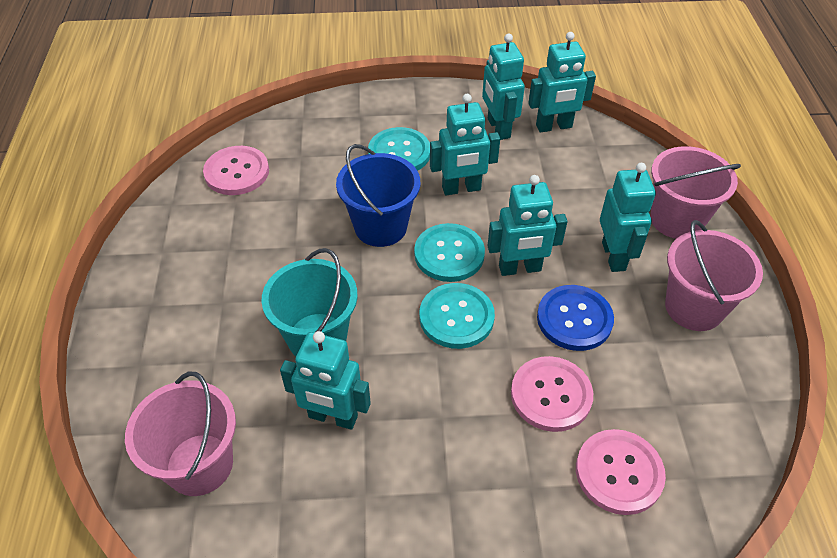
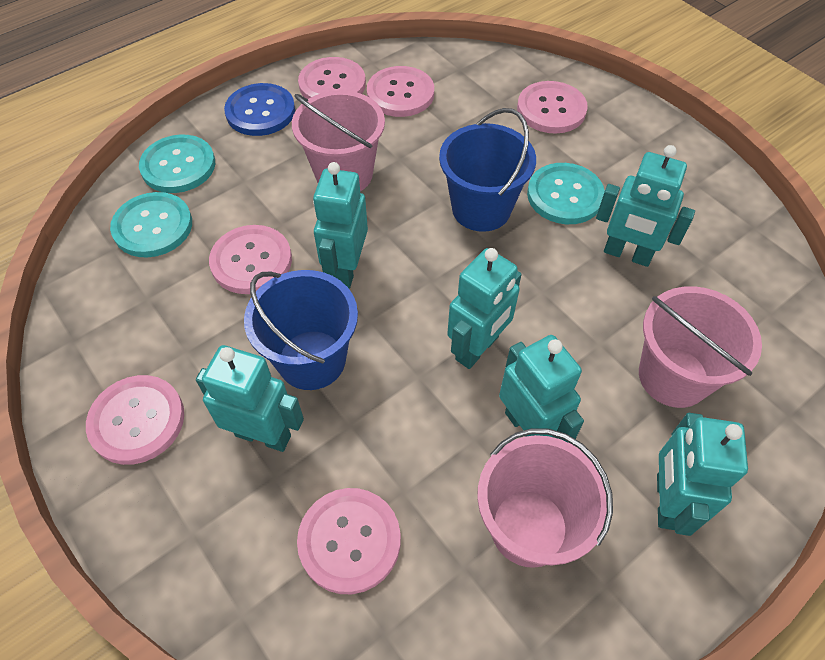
blue bucket: 1 -> 2
pink button: 3 -> 6
turquoise bucket: 1 -> 0

